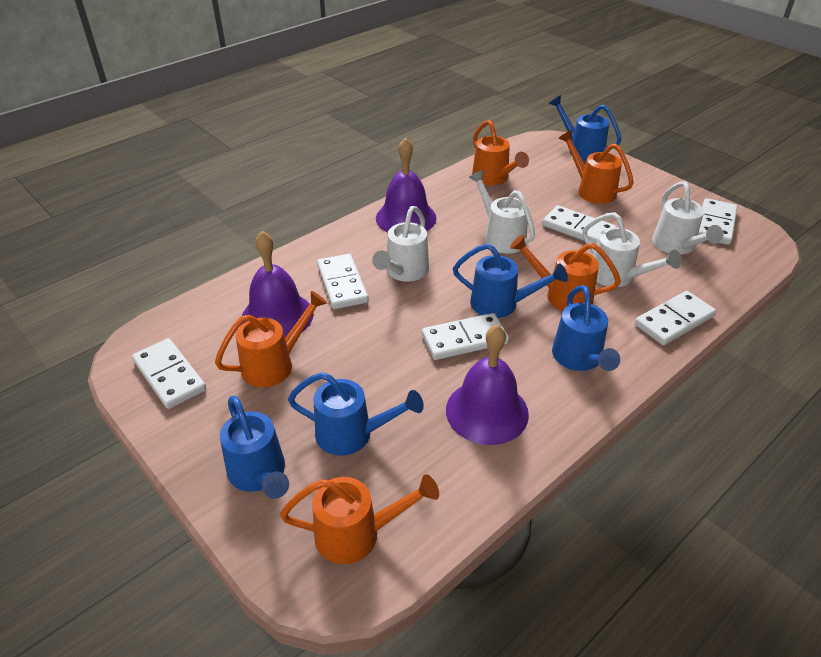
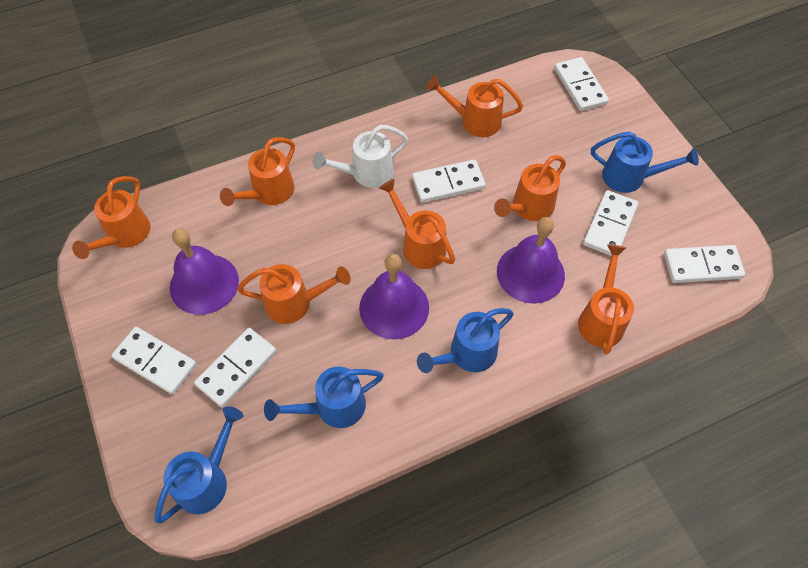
blue watering can: 5 -> 4
orange watering can: 5 -> 7
white watering can: 4 -> 1

